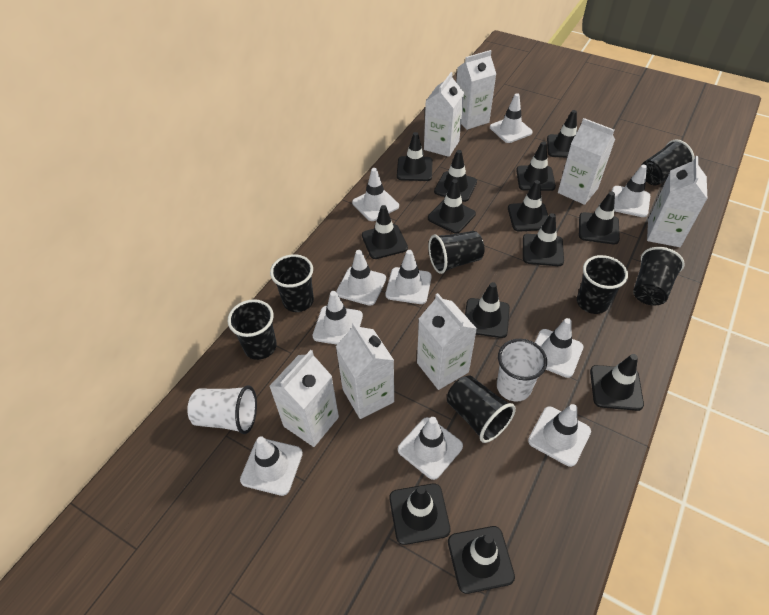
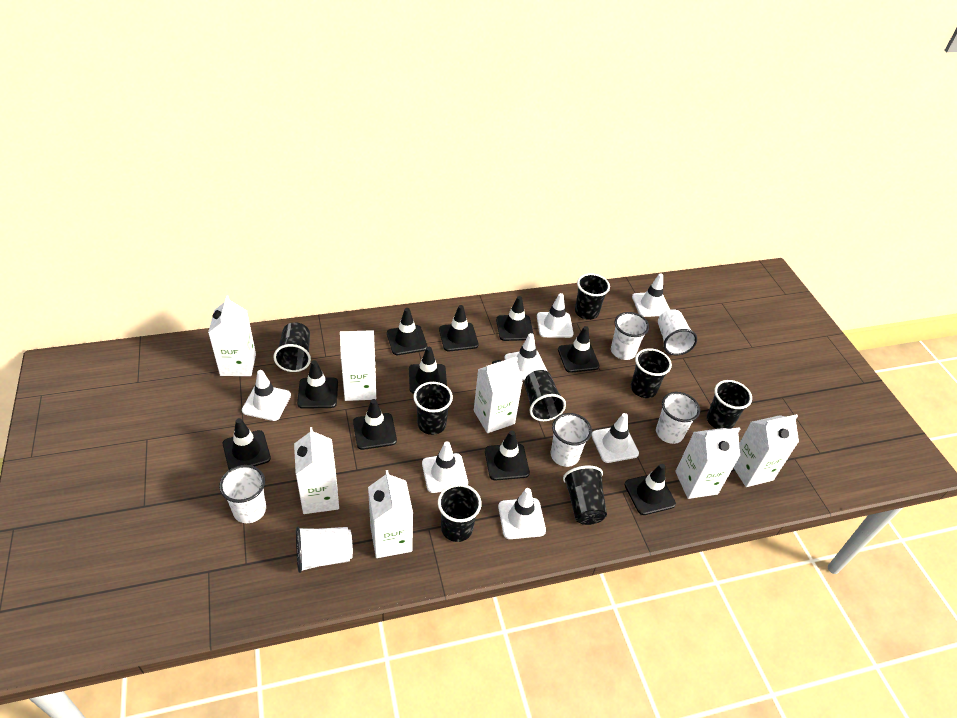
black cup: 7 -> 8
black traffic cone: 13 -> 10
white cup: 2 -> 6
white traffic cone: 10 -> 7

